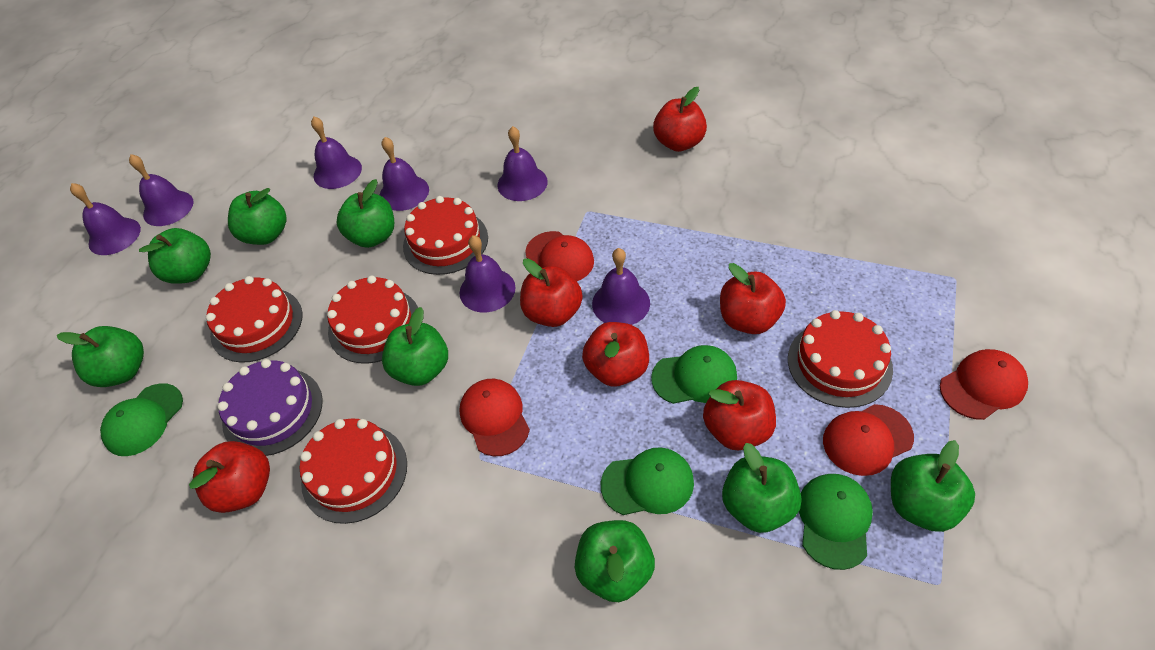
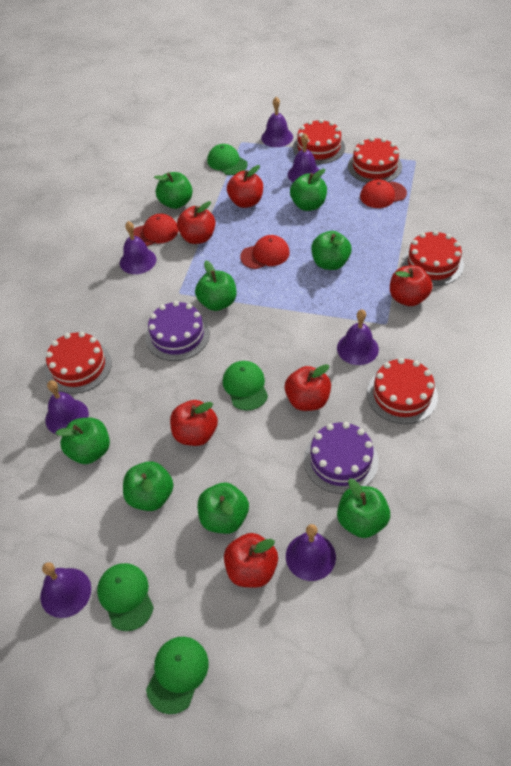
purple cake: 1 -> 2
red cap: 4 -> 3

